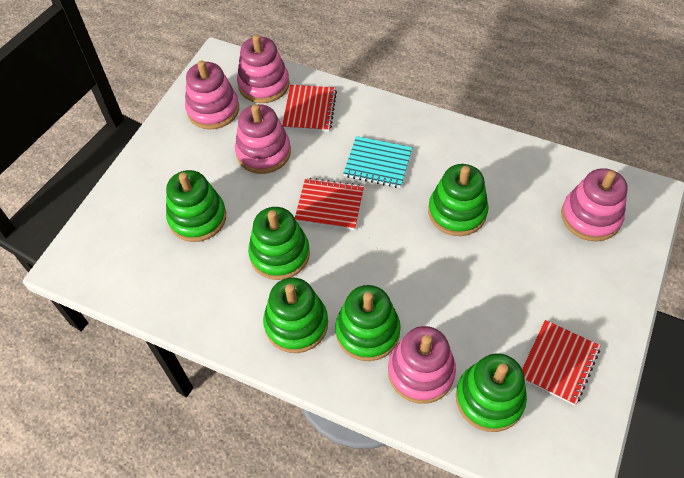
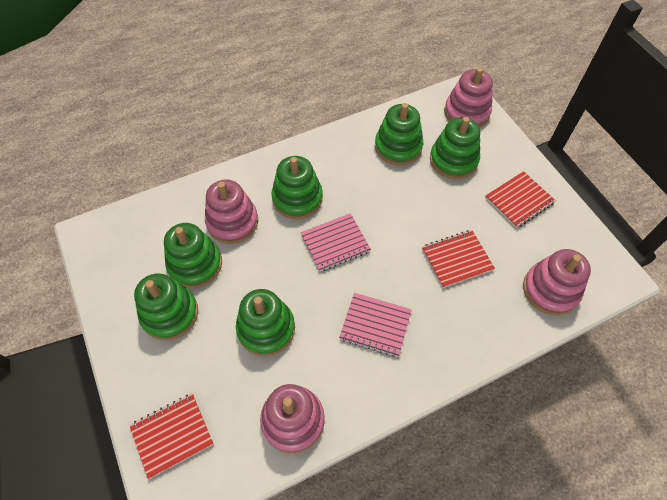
pink notebook: 0 -> 2
pink stacking toy: 5 -> 4
turquoise notebook: 1 -> 0

